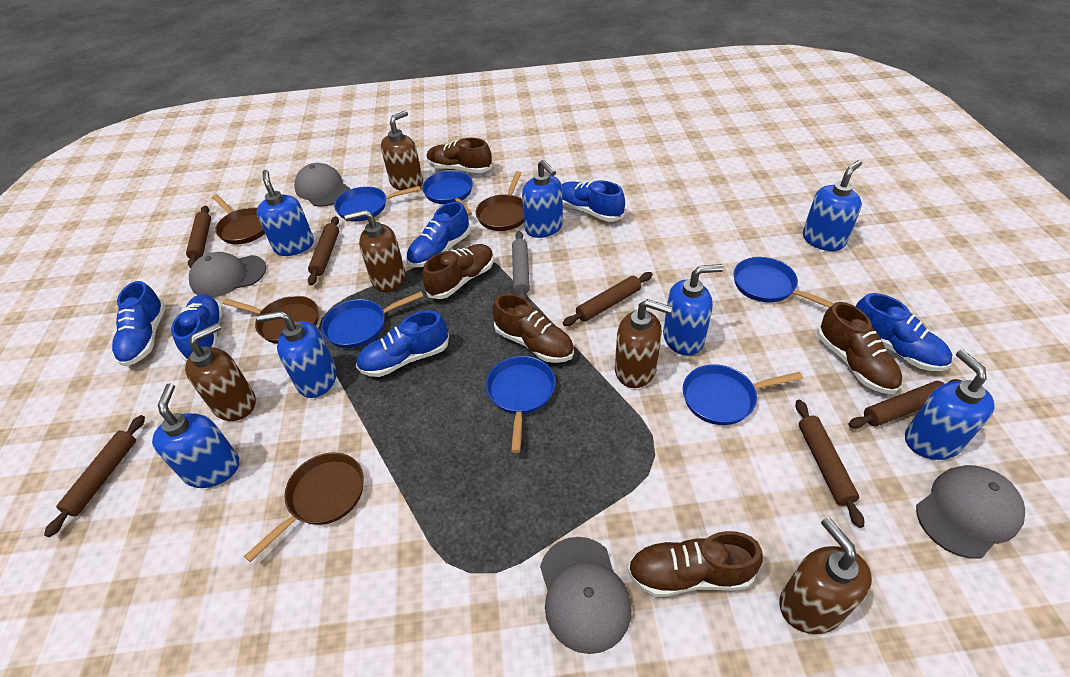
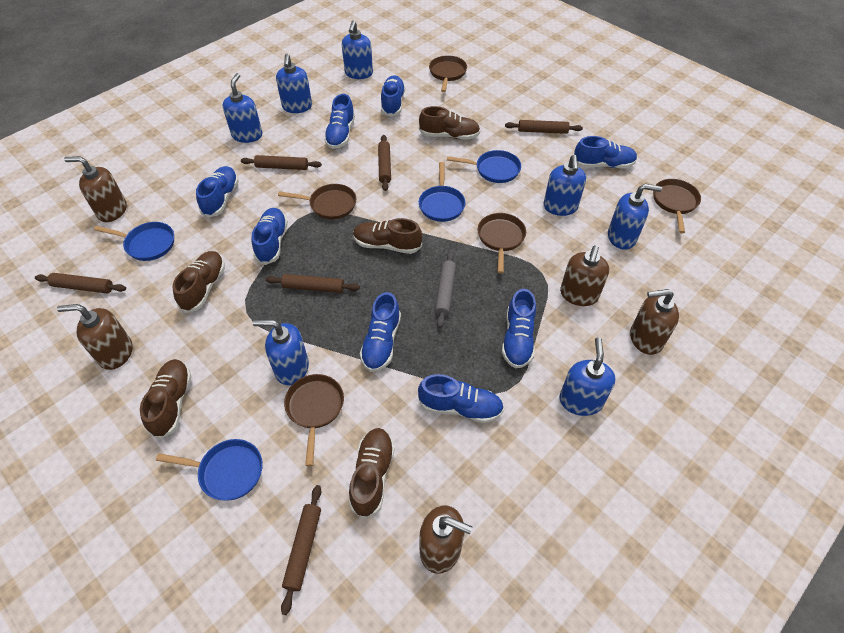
blue pan: 6 -> 4
blue shoe: 6 -> 8
brown pan: 4 -> 5
grey cap: 4 -> 0

